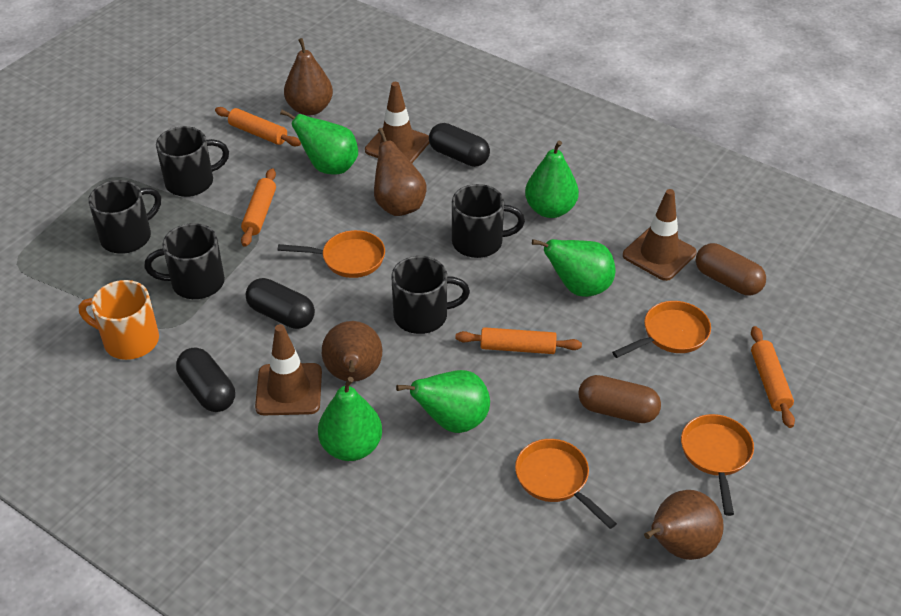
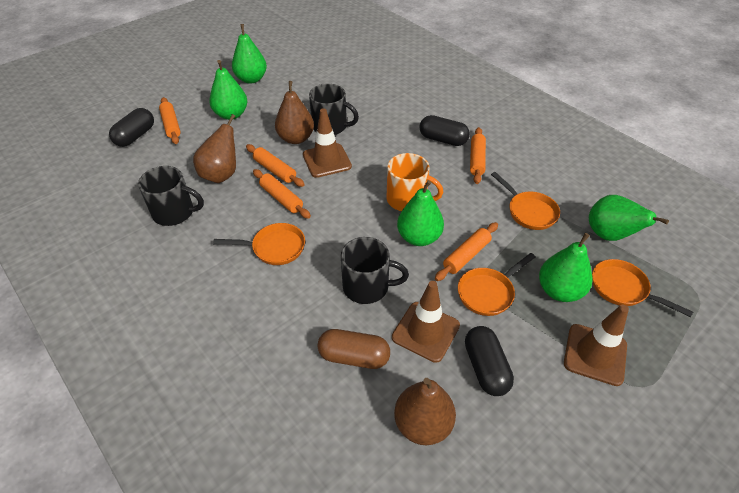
black mug: 5 -> 3
brown capsule: 2 -> 1
brown pear: 4 -> 3
orange rolling pin: 4 -> 5

